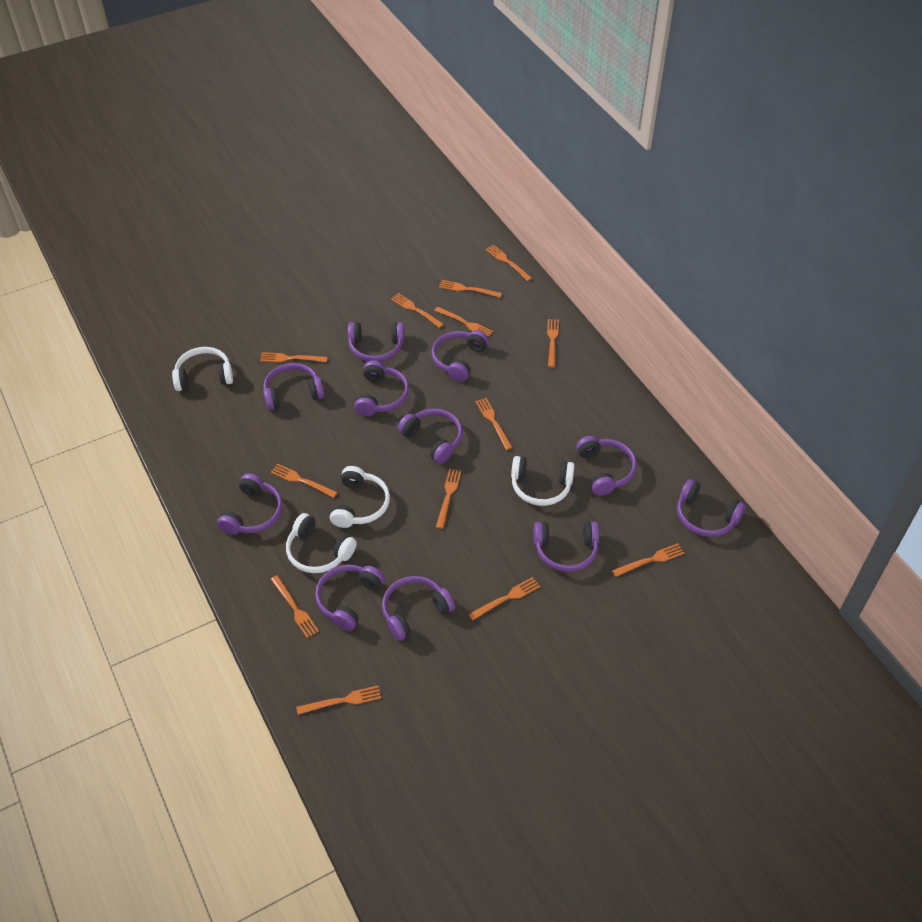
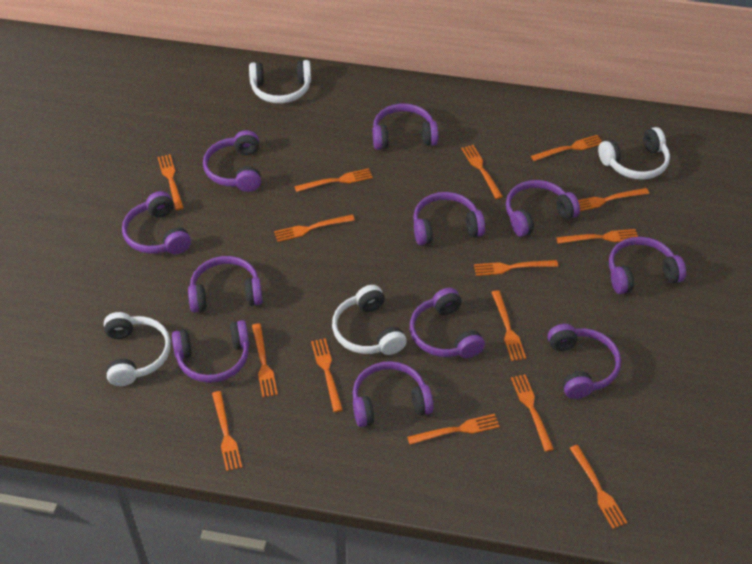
orange fork: 13 -> 15

